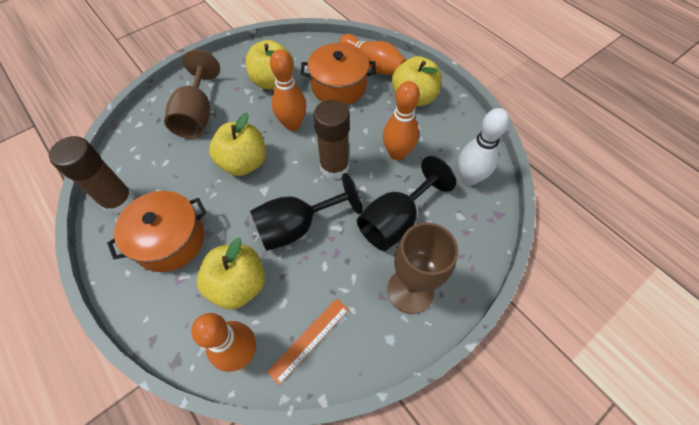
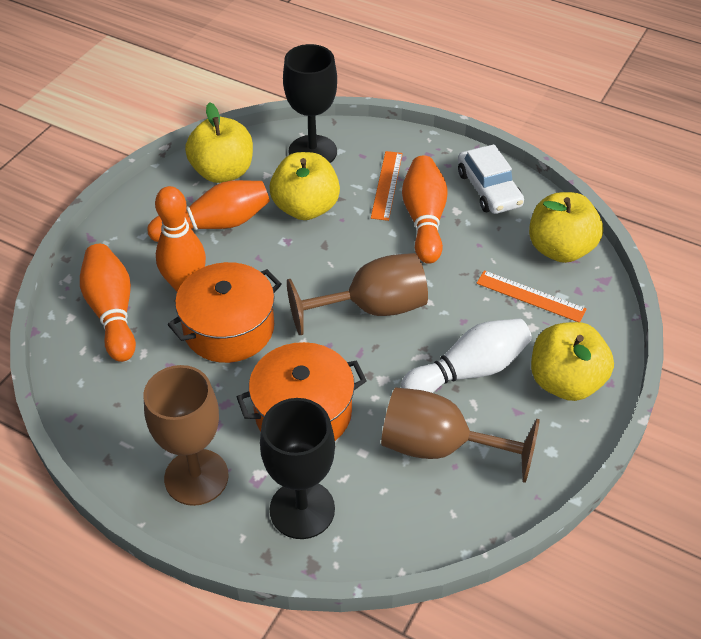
brown glue stick: 2 -> 0
brown goblet: 2 -> 3
orange ruler: 1 -> 2
white car: 0 -> 1

